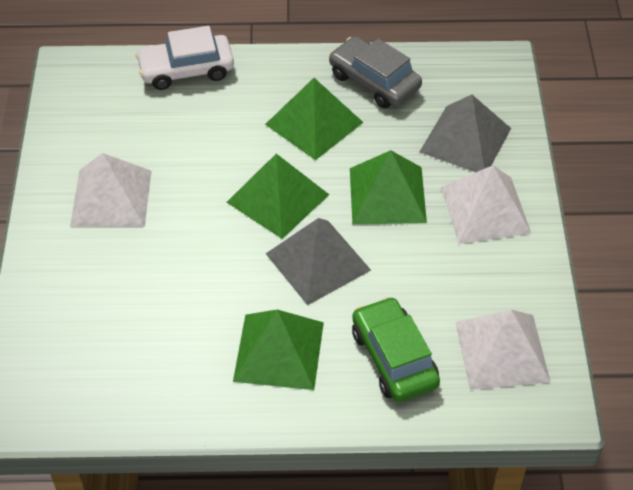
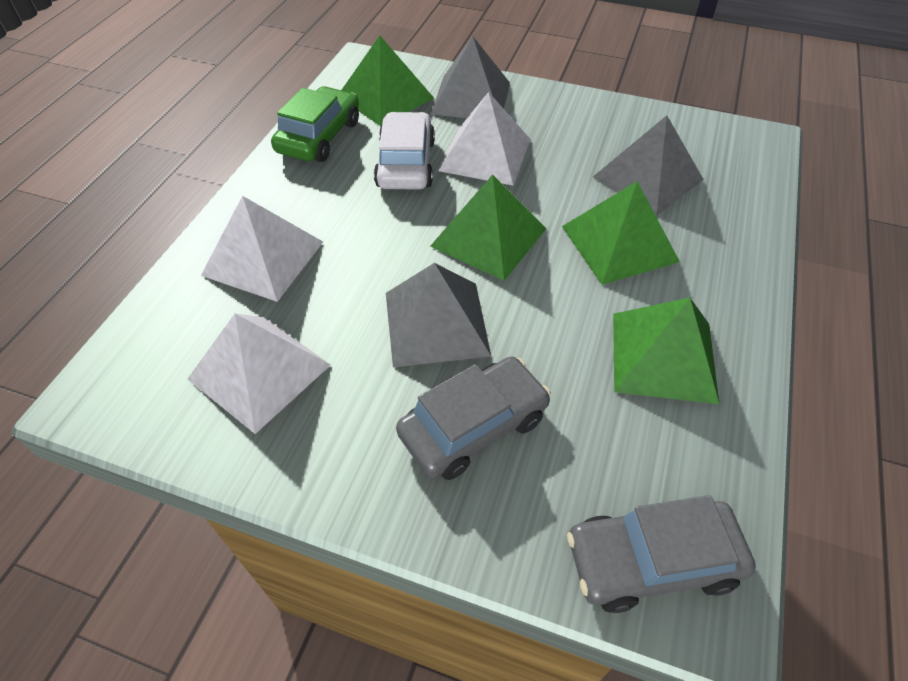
grey car: 1 -> 2
grey pyramid: 2 -> 3

